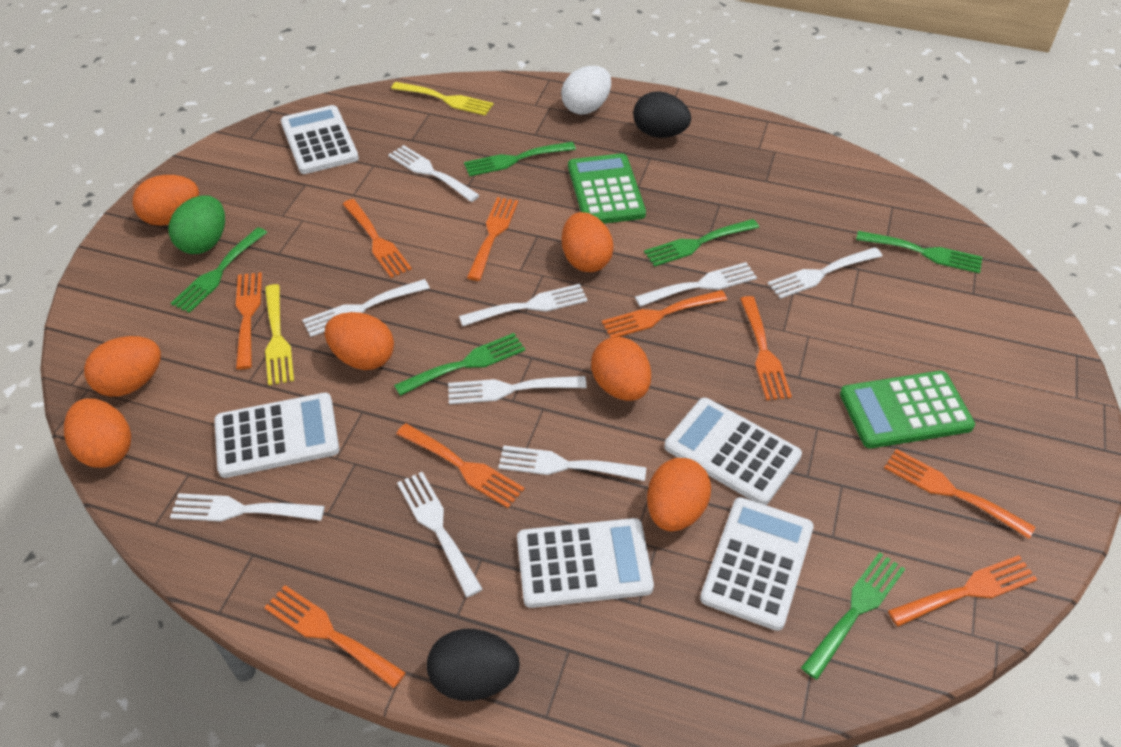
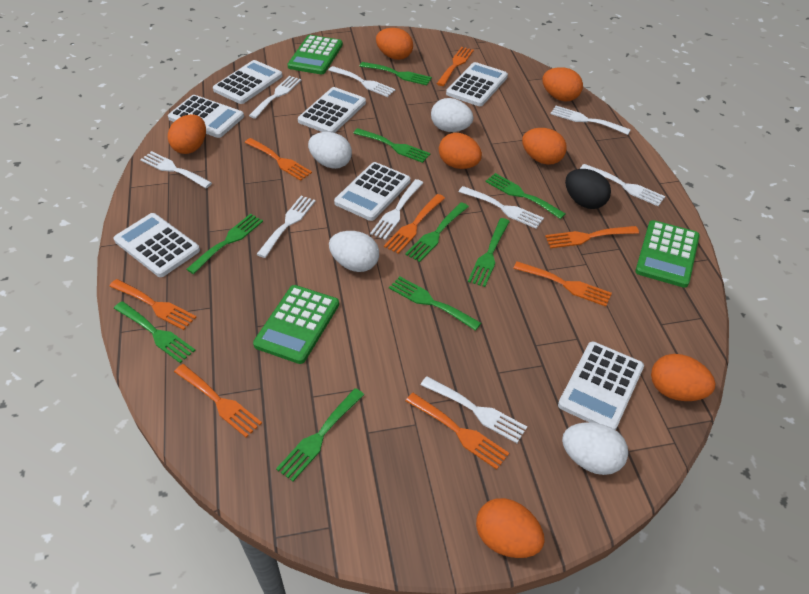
black egg: 2 -> 1
green calculator: 2 -> 3
green egg: 1 -> 0
green fork: 6 -> 9
orange fork: 9 -> 8
white calculator: 5 -> 7
white egg: 1 -> 4
yellow fork: 2 -> 0

